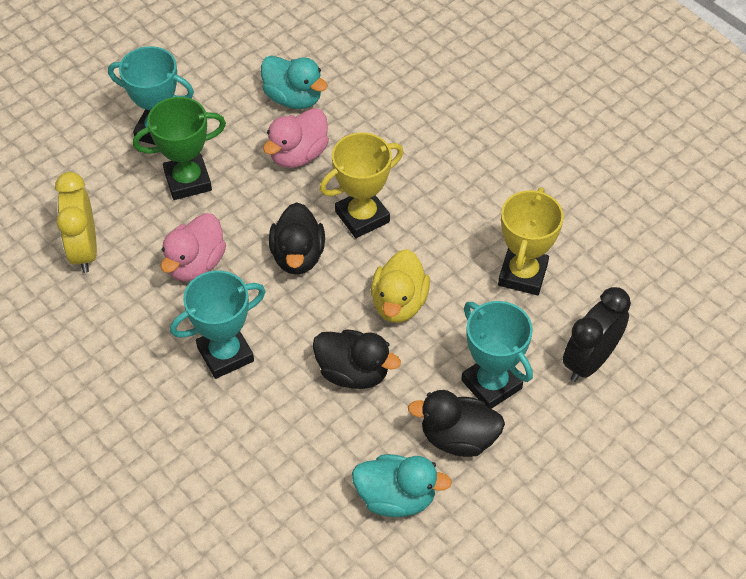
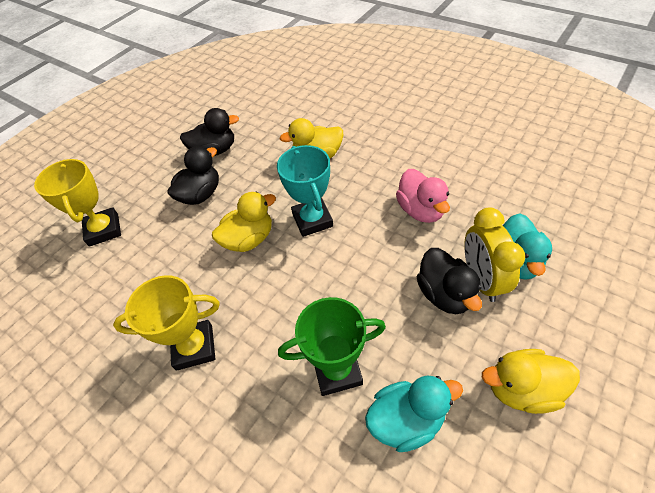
black clock: 1 -> 0
pink duck: 2 -> 1
turquoise trophy: 3 -> 1
yellow duck: 1 -> 3

